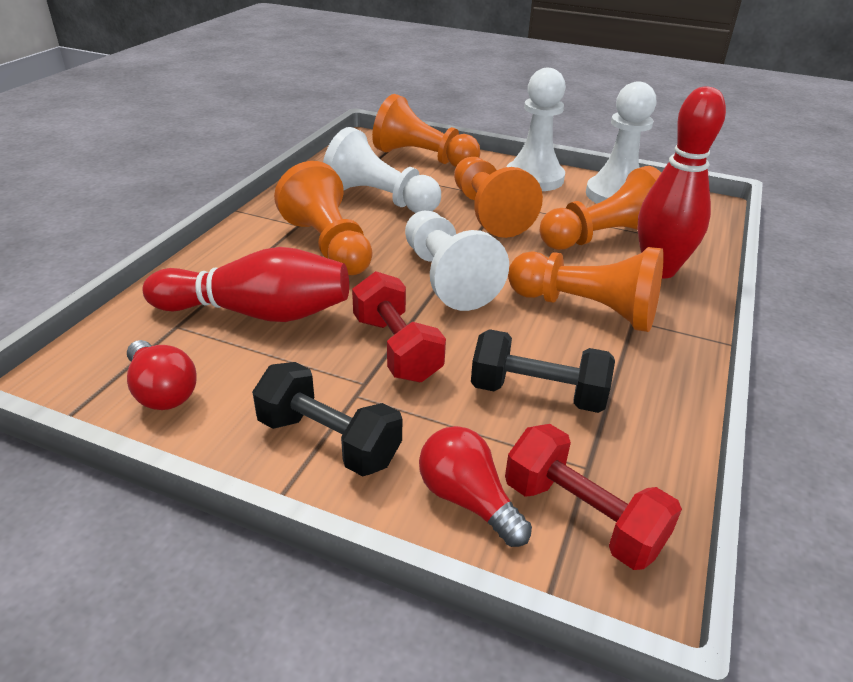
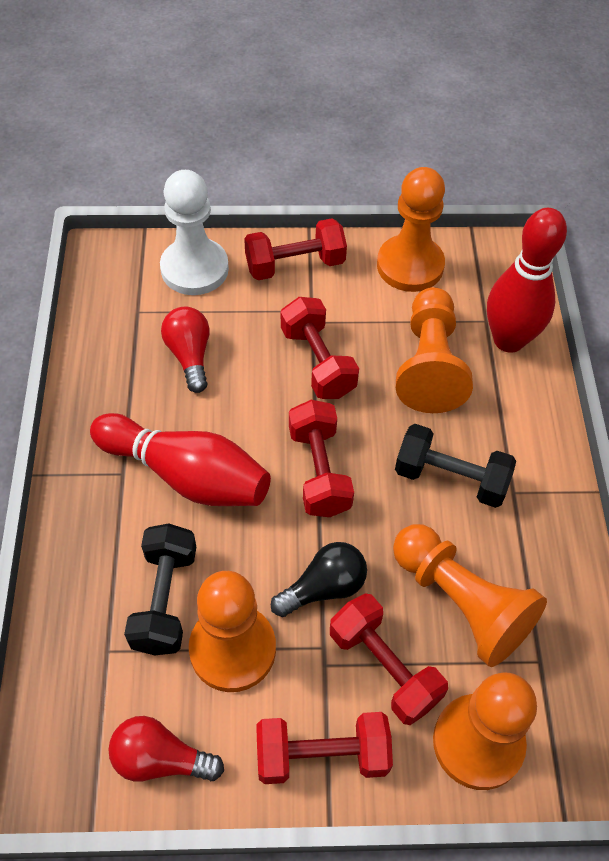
black light bulb: 0 -> 1
red dumbbell: 2 -> 5
white pawn: 4 -> 1

